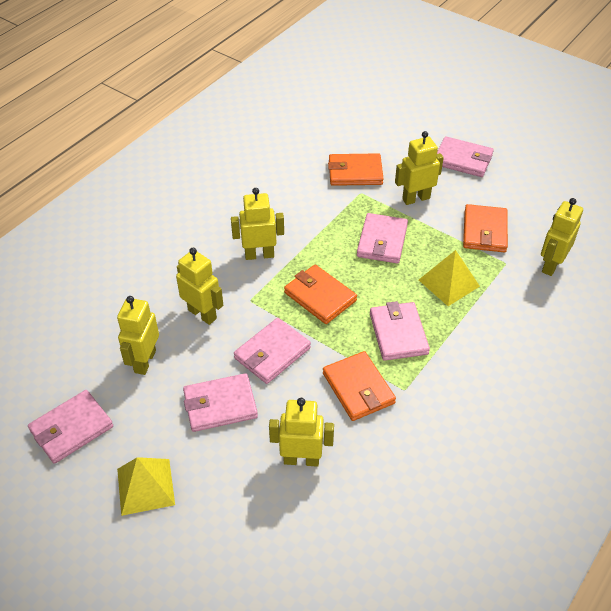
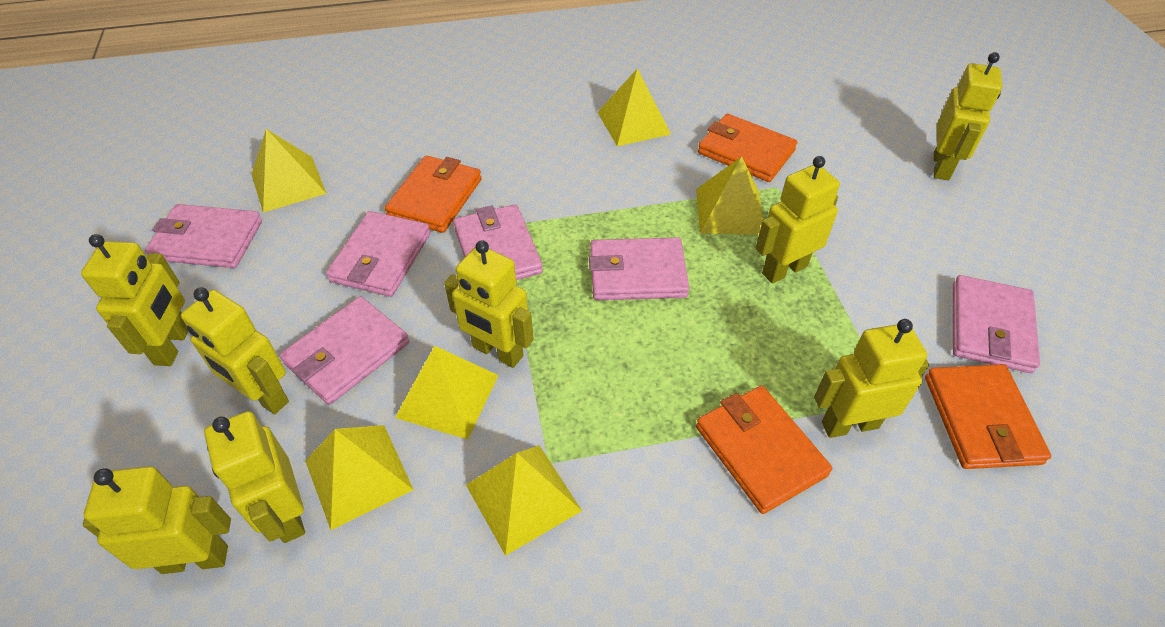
yellow pyramid: 2 -> 6
yellow robot: 6 -> 8

